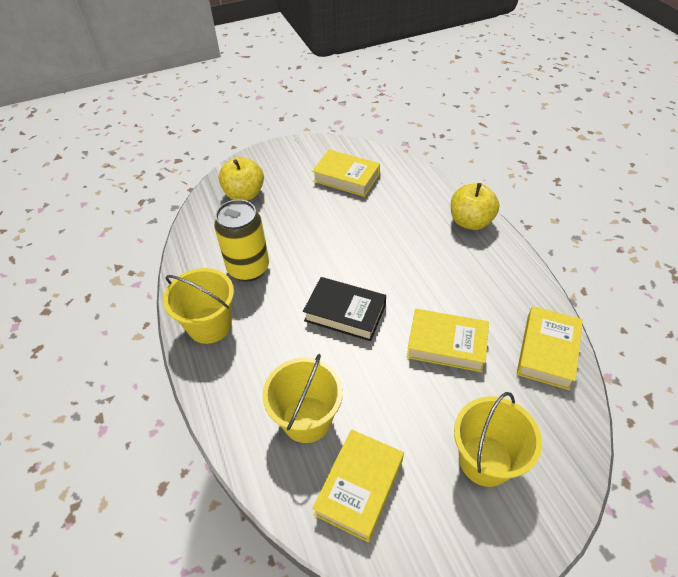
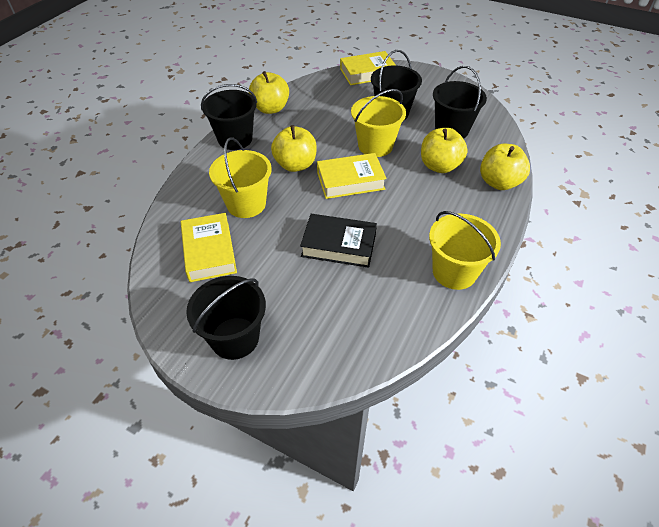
black bucket: 0 -> 4
yellow apple: 2 -> 4
yellow book: 4 -> 3
yellow can: 1 -> 0

